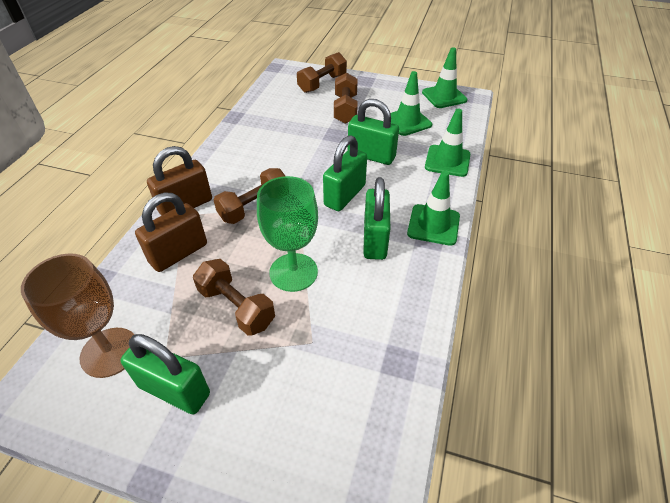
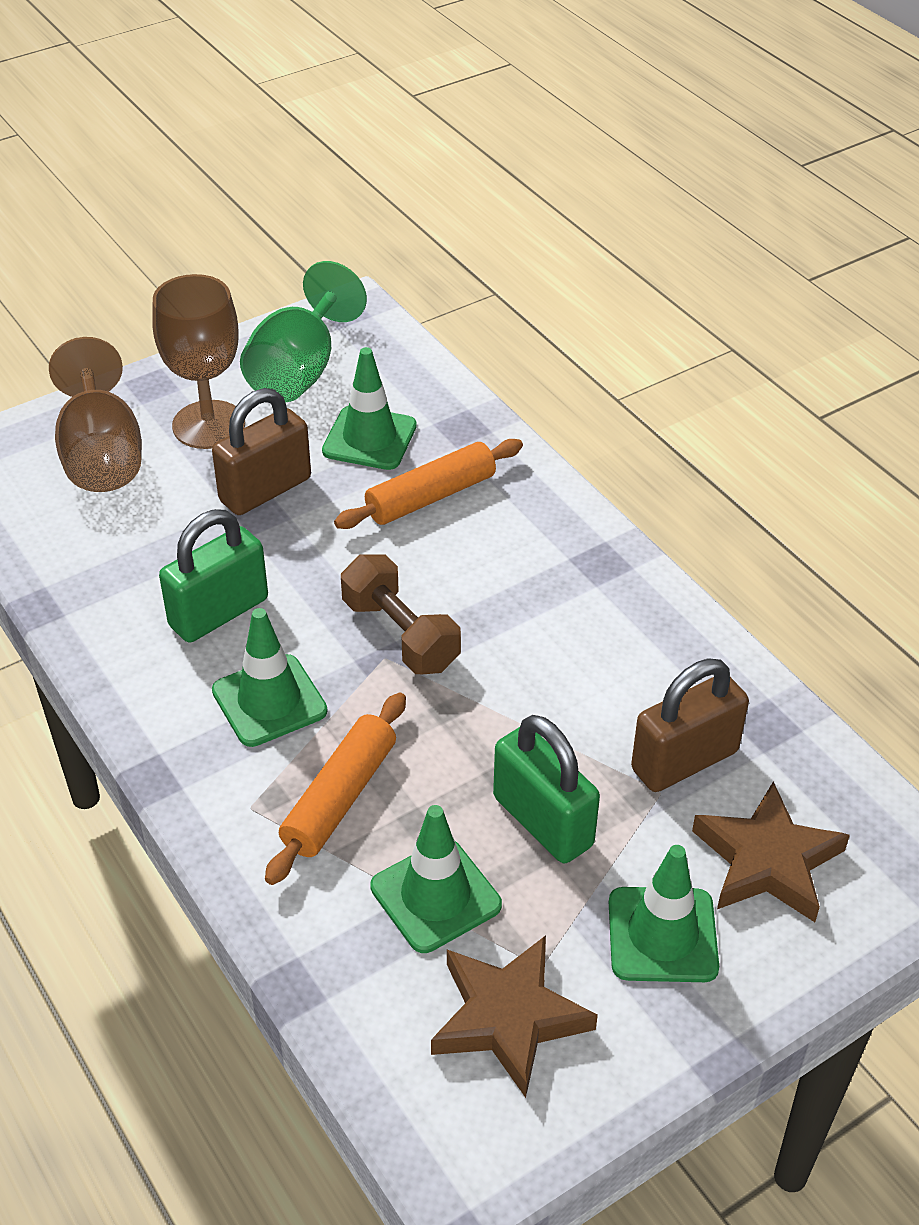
brown dumbbell: 4 -> 1
brown goblet: 1 -> 2
brown star: 0 -> 2
green padlock: 4 -> 2
orange rolling pin: 0 -> 2

